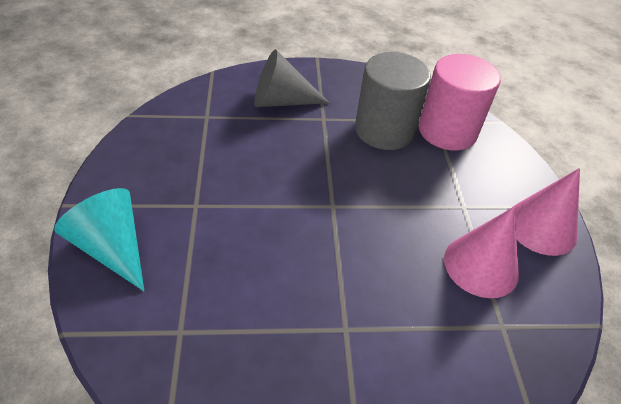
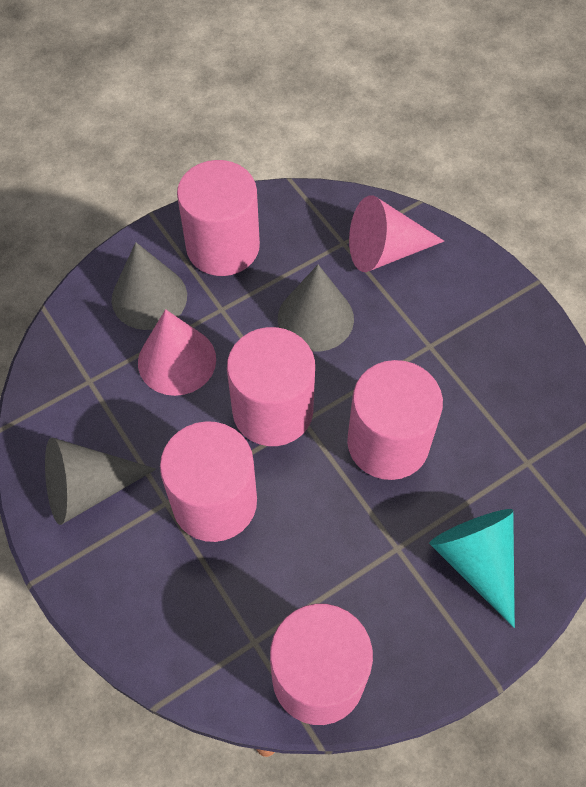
grey cone: 1 -> 3
grey cylinder: 1 -> 0
pink cylinder: 1 -> 5

